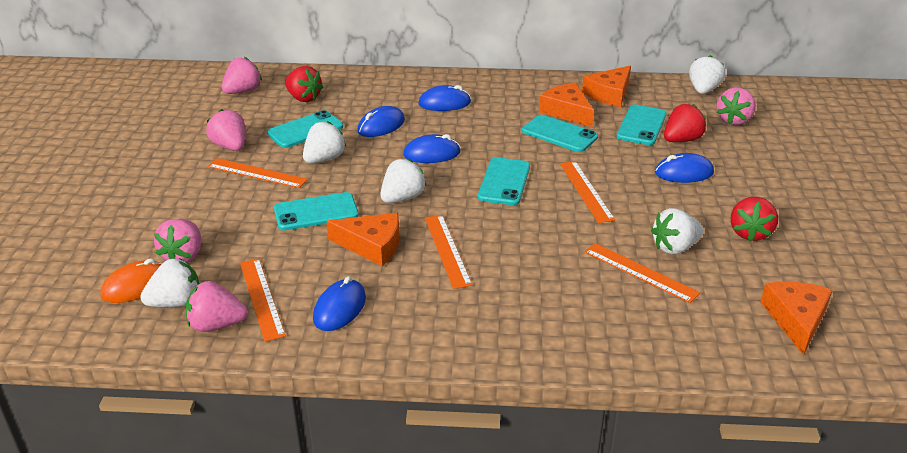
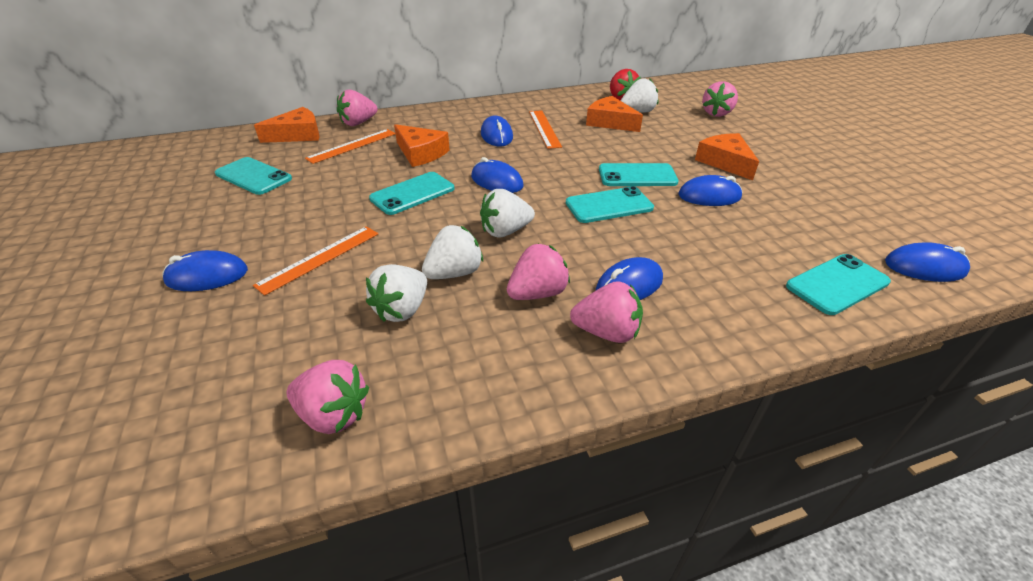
blue mouse: 5 -> 6
orange mouse: 1 -> 0
orange ruler: 5 -> 3
red strawberry: 3 -> 1
white strawberry: 5 -> 4

